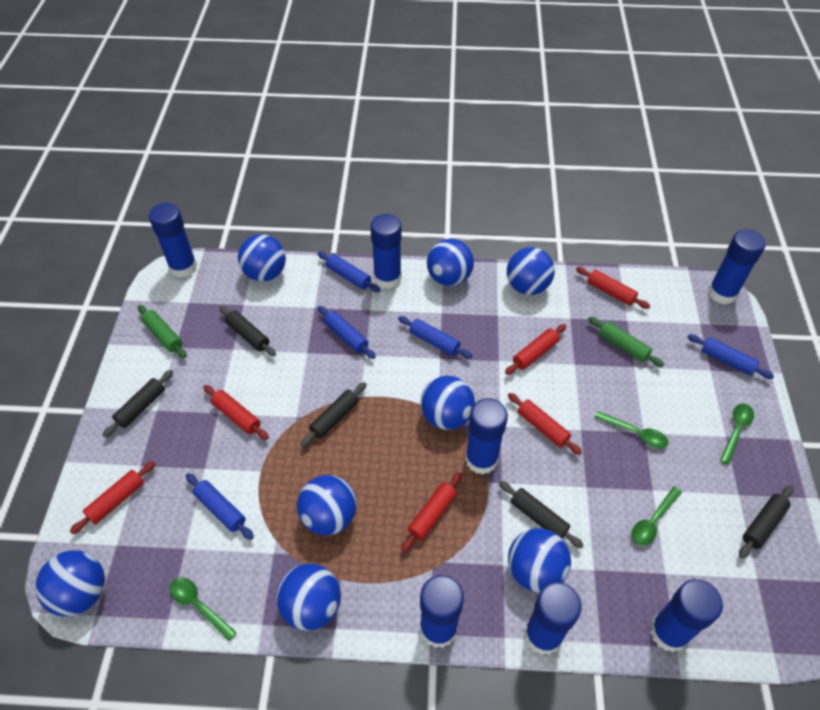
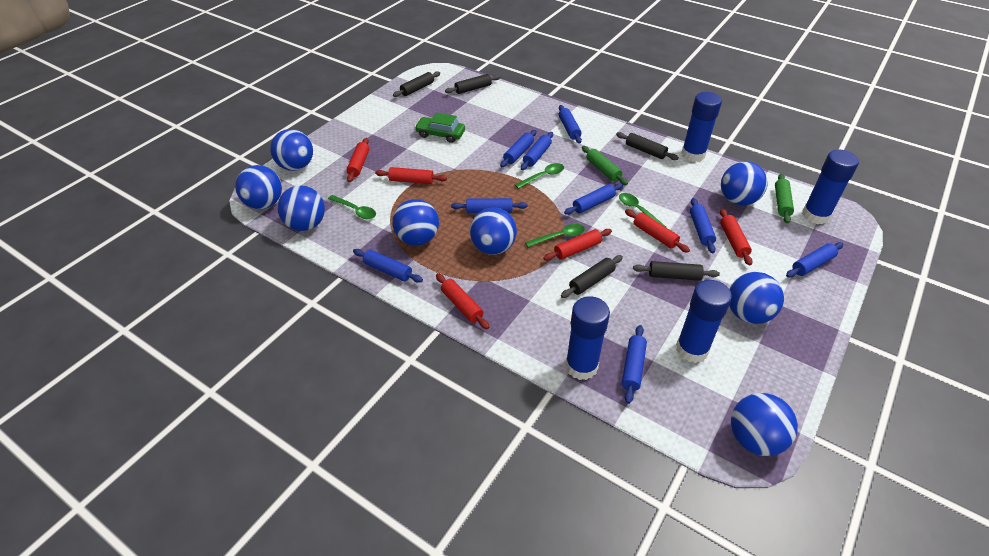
blue glue stick: 7 -> 4
blue rolling pin: 5 -> 9
green car: 0 -> 1

